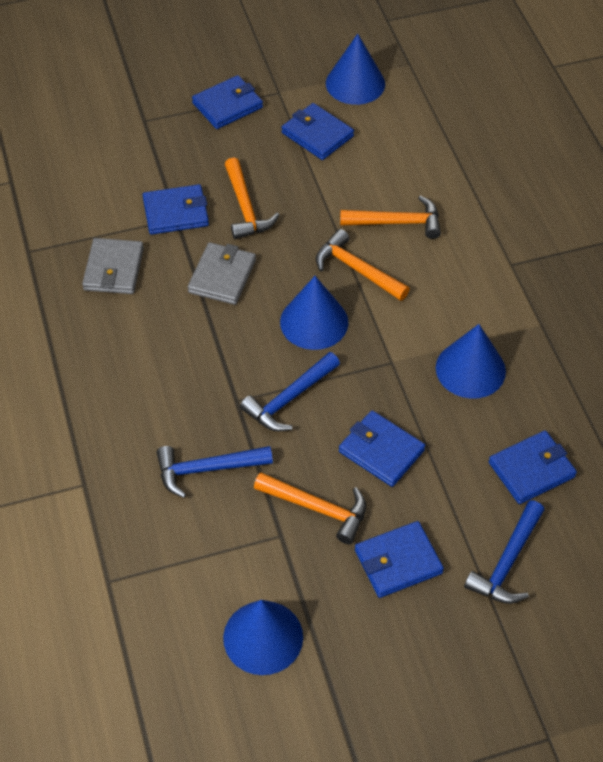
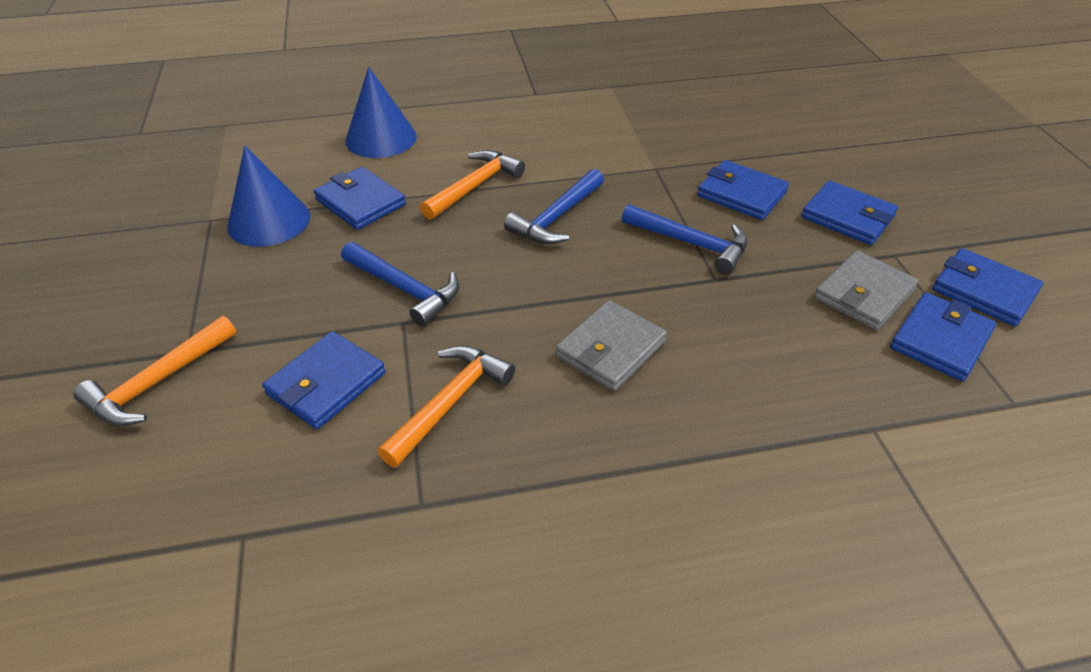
blue cone: 4 -> 2
orange hammer: 4 -> 3

